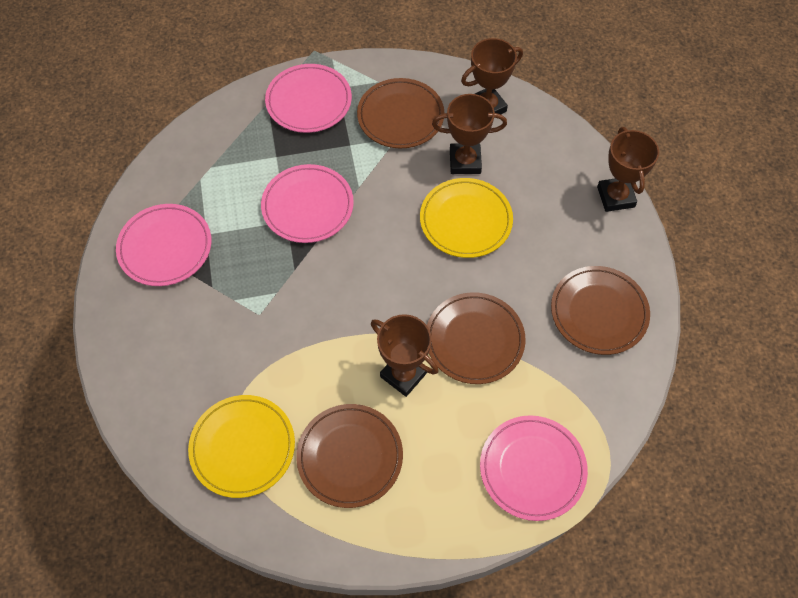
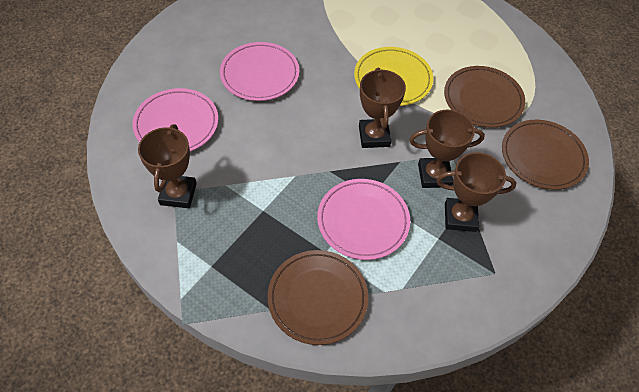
brown plate: 4 -> 3
pink plate: 4 -> 3
yellow plate: 2 -> 1

